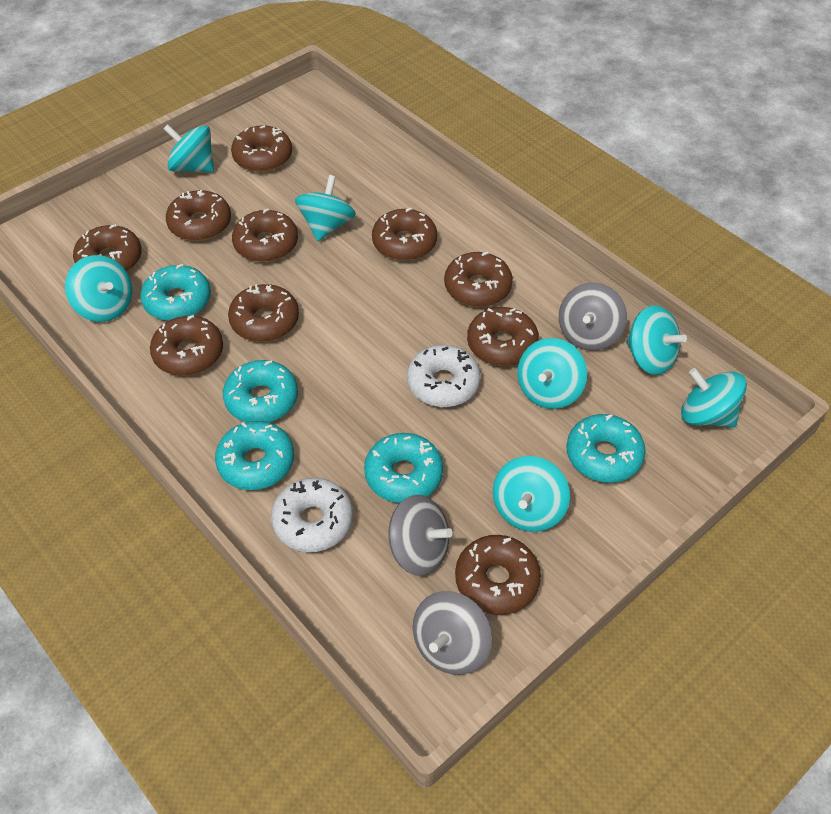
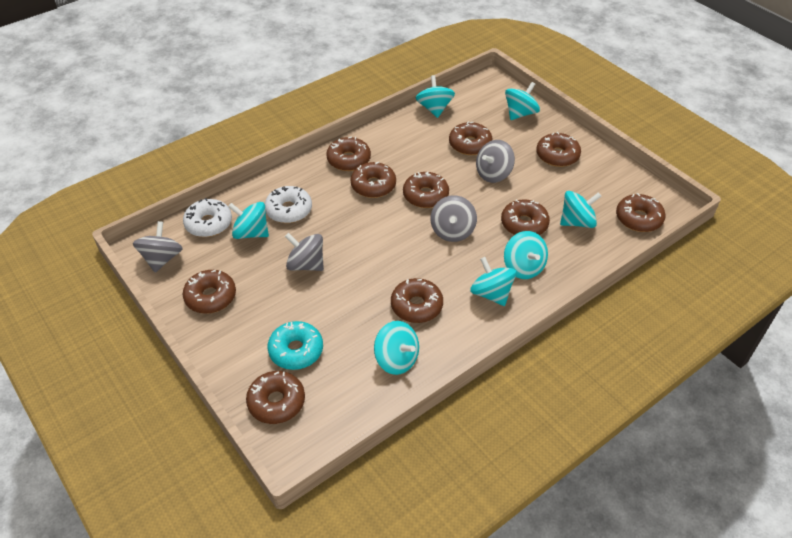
grey spinning top: 3 -> 4
turquoise donut: 5 -> 1

